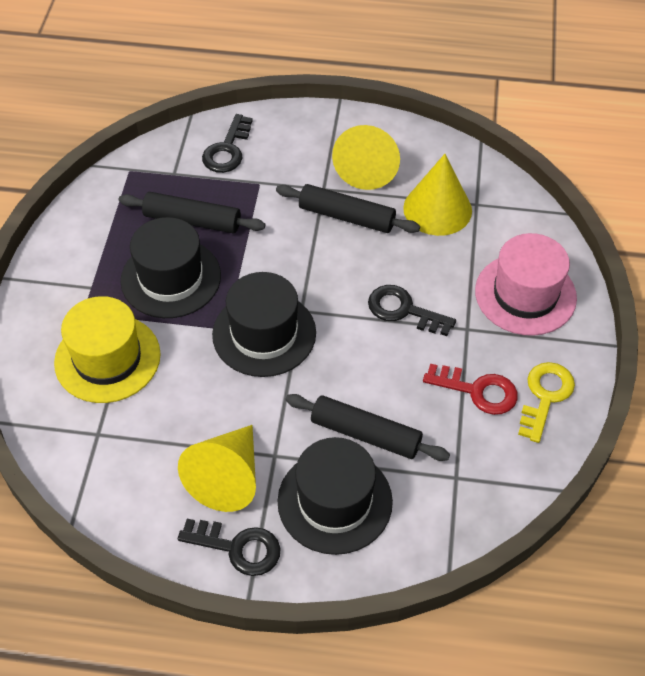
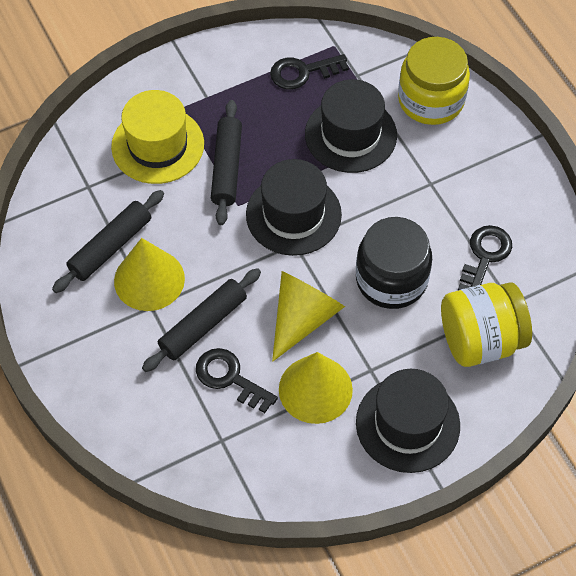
black jar: 0 -> 1
pink hat: 1 -> 0
red key: 1 -> 0
yellow jar: 0 -> 2
yellow key: 1 -> 0

